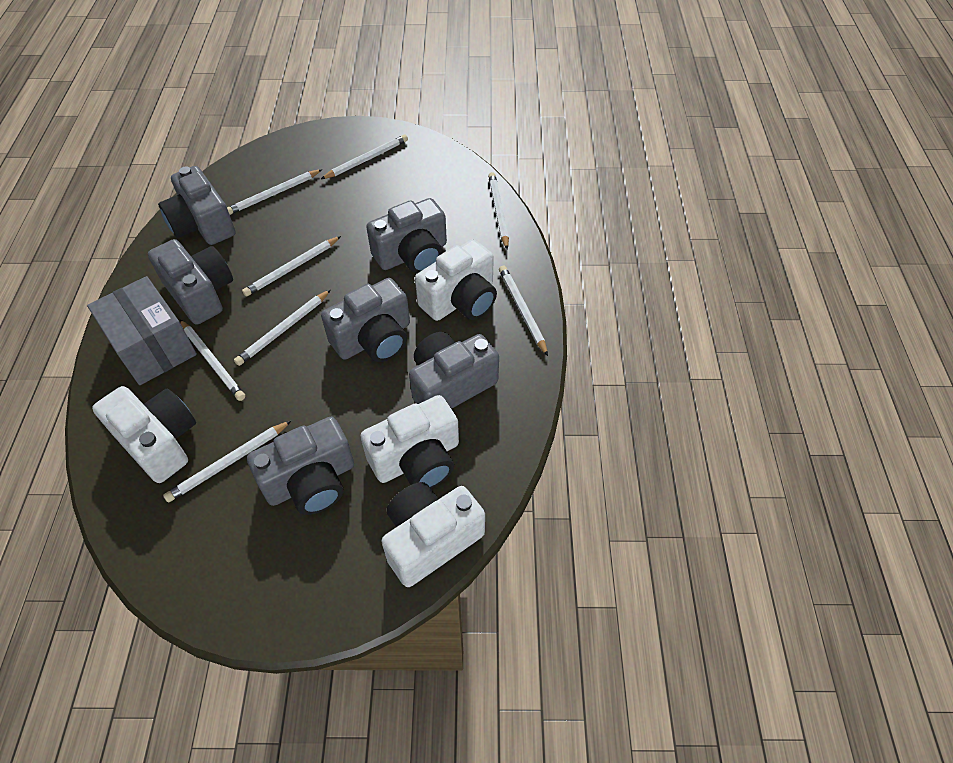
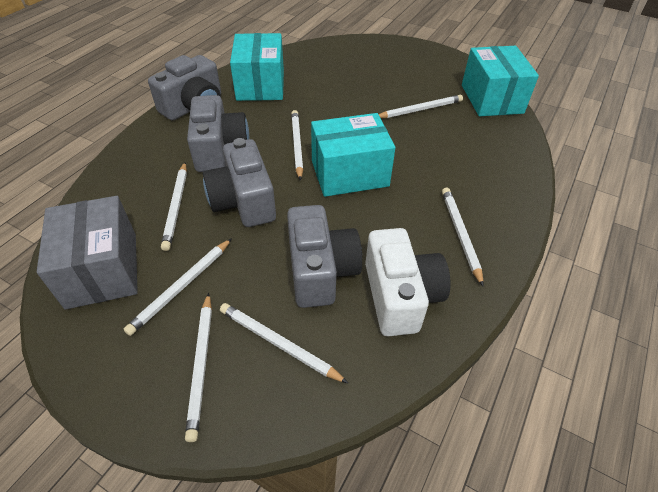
grey camera: 6 -> 4
turquoise box: 0 -> 3
white camera: 4 -> 1
white pencil: 8 -> 7

